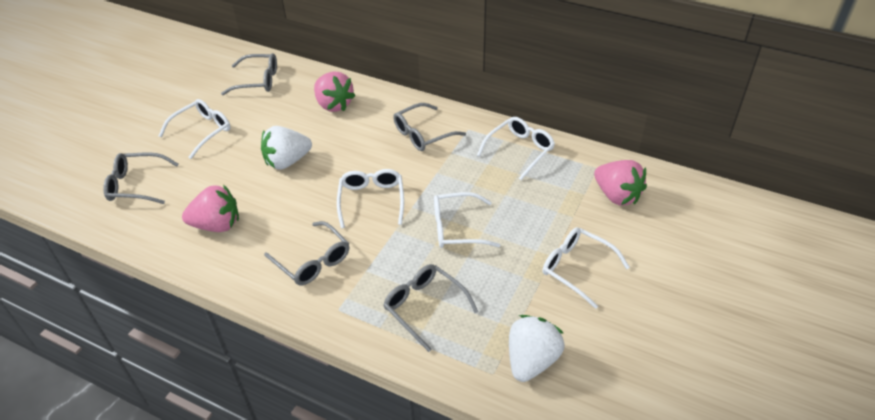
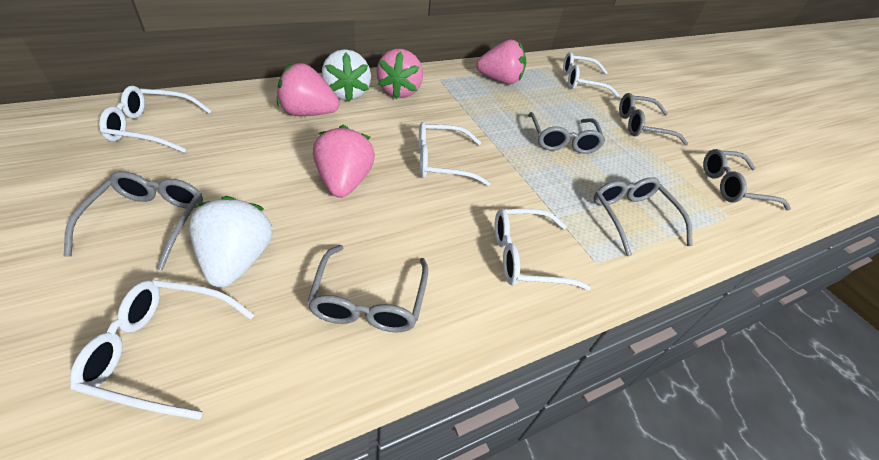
grey glasses: 5 -> 6
pink strawberry: 3 -> 4

